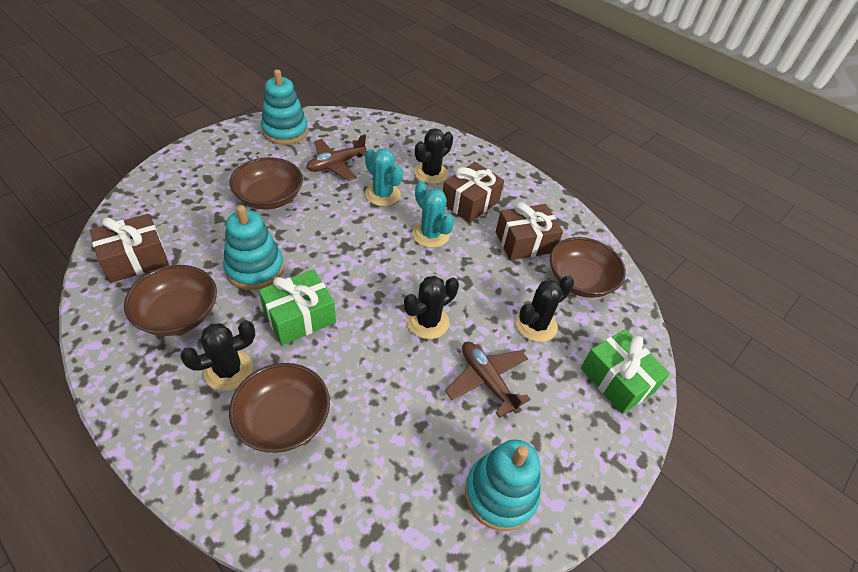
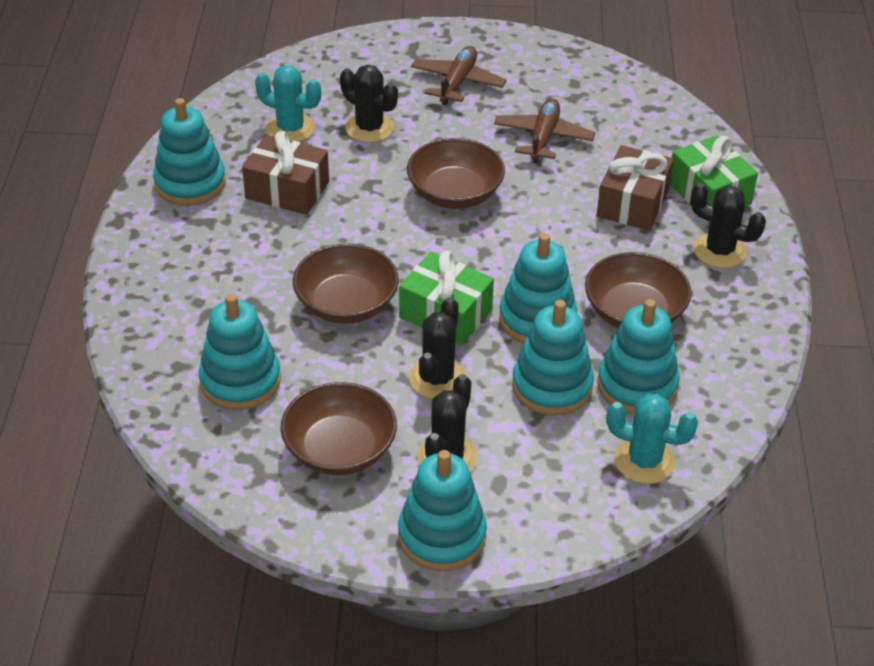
brown gift: 3 -> 2
turquoise stacking toy: 3 -> 6

